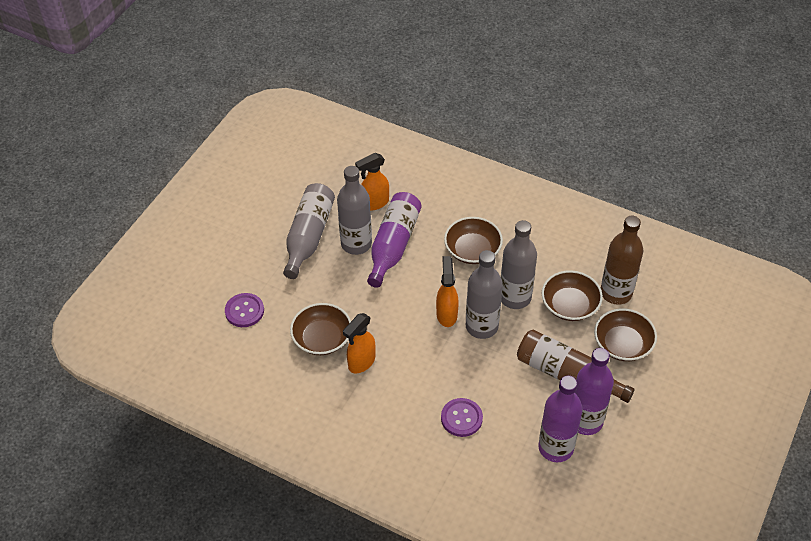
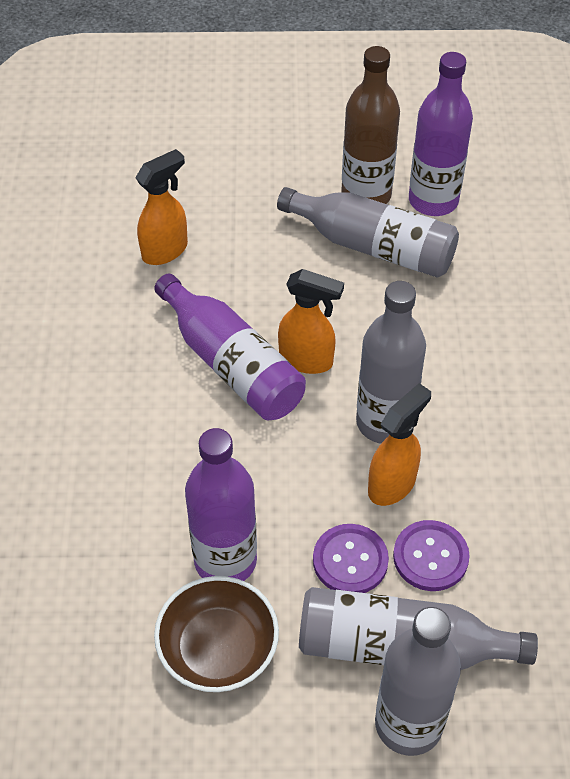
brown bottle: 2 -> 1
brown bowl: 4 -> 1

